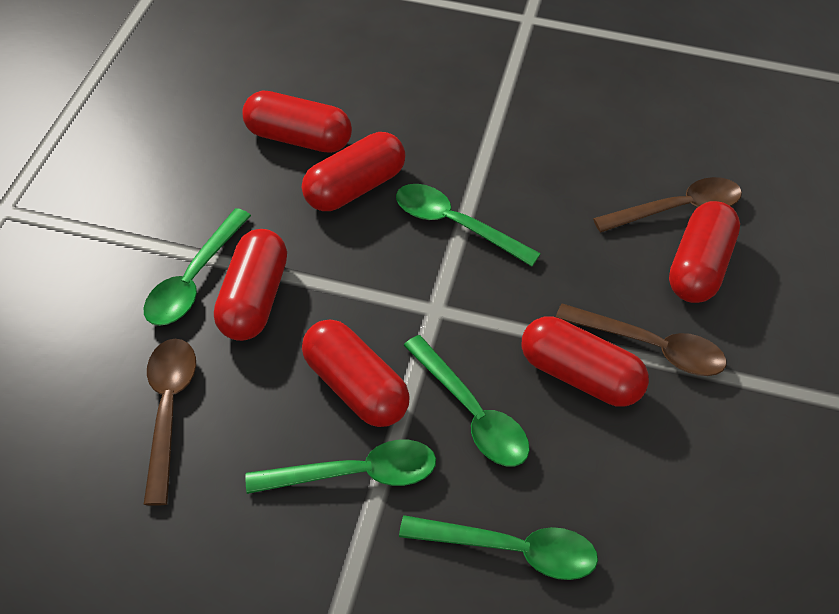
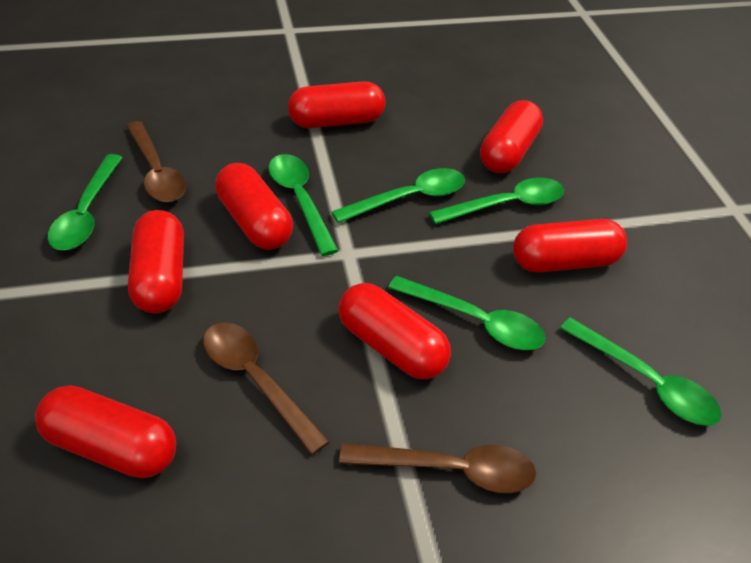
green spoon: 5 -> 6
red capsule: 6 -> 7

